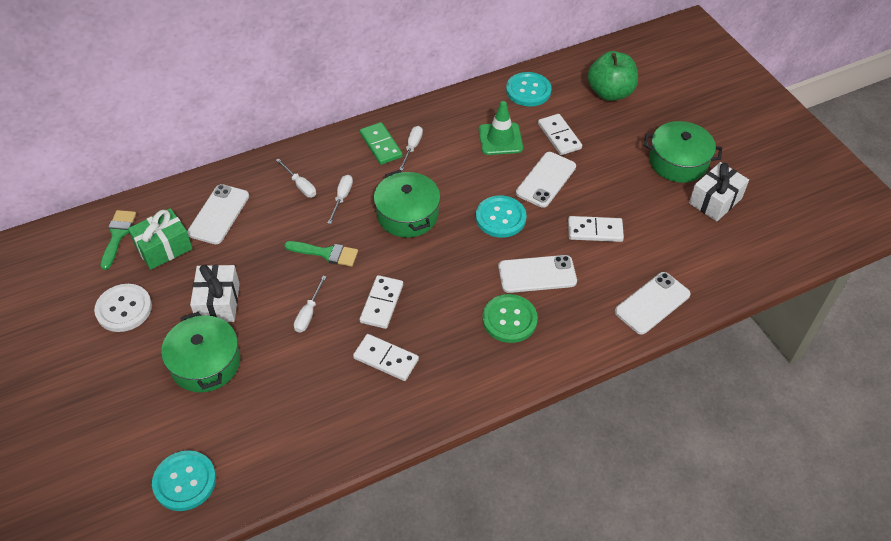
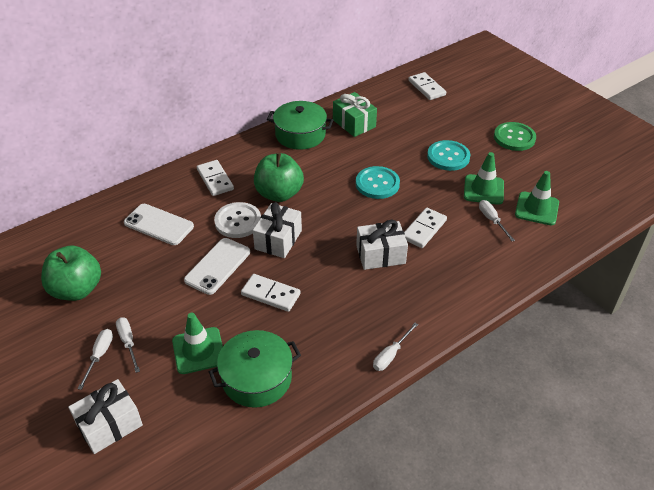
green apple: 1 -> 2
green brush: 2 -> 0
green domino: 1 -> 0
green pot: 3 -> 2
green traffic cone: 1 -> 3
turquoise button: 3 -> 2
white gift: 2 -> 3
white phone: 4 -> 2

